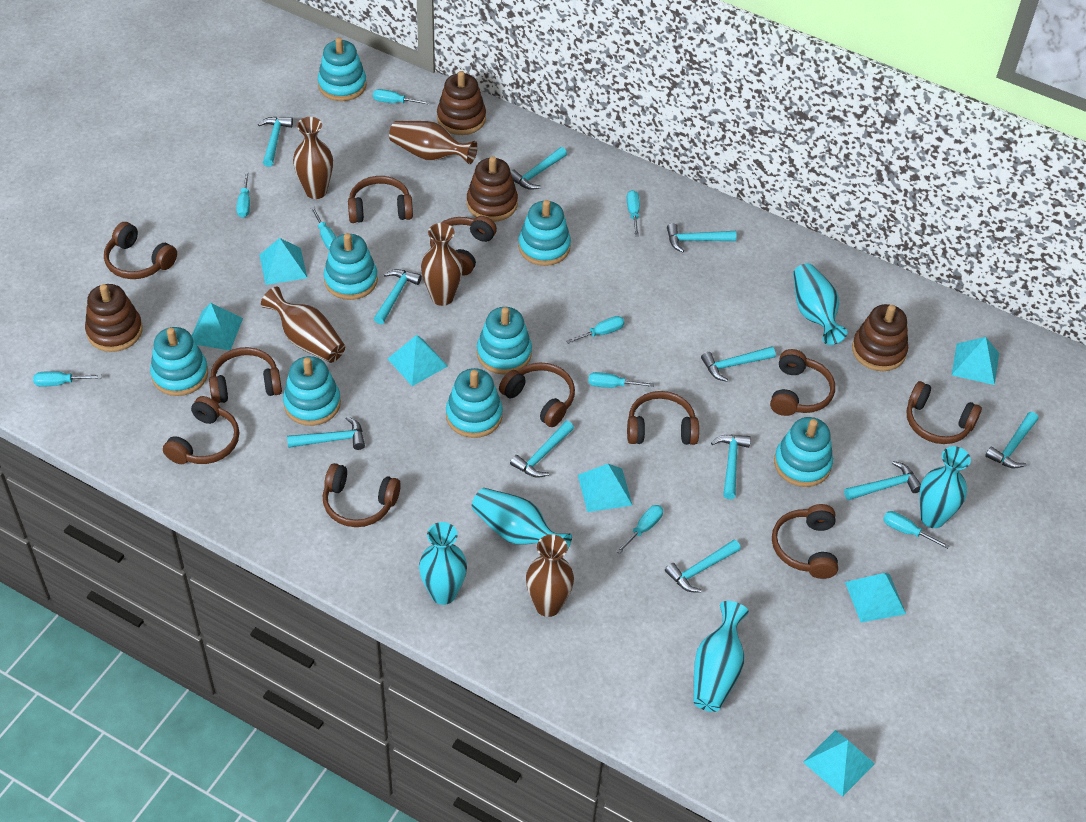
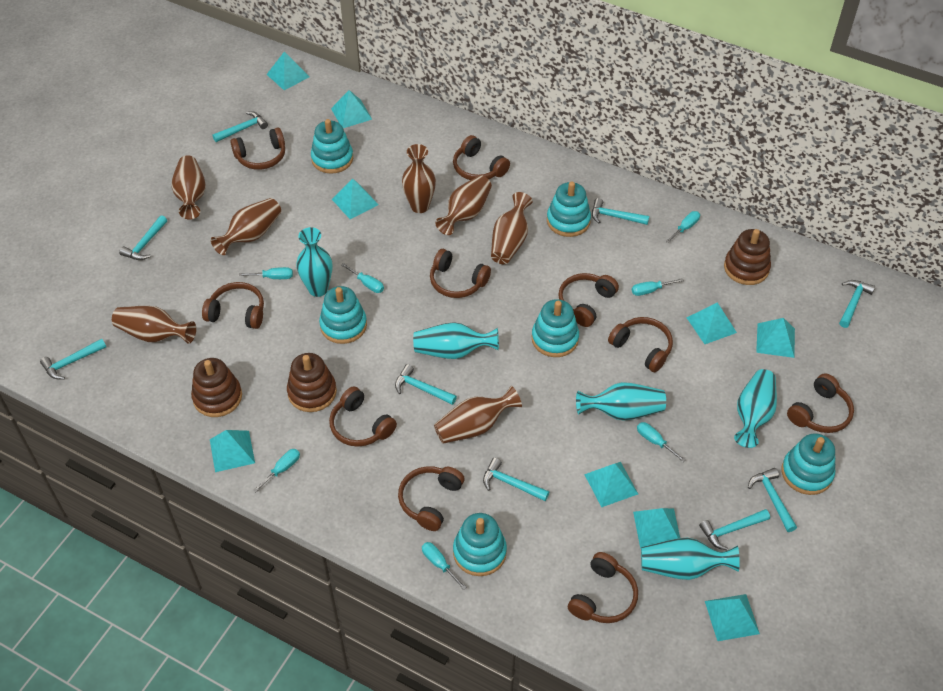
brown headphones: 11 -> 10
brown stacking toy: 4 -> 3
brown vase: 5 -> 7
turquoise hammer: 11 -> 9
turquoise pyramid: 7 -> 9
turquoise screwdriver: 9 -> 7
turquoise stacking toy: 8 -> 6

